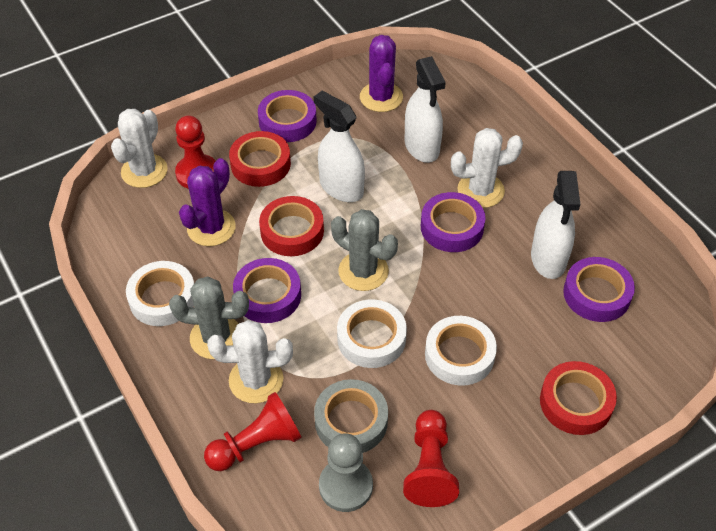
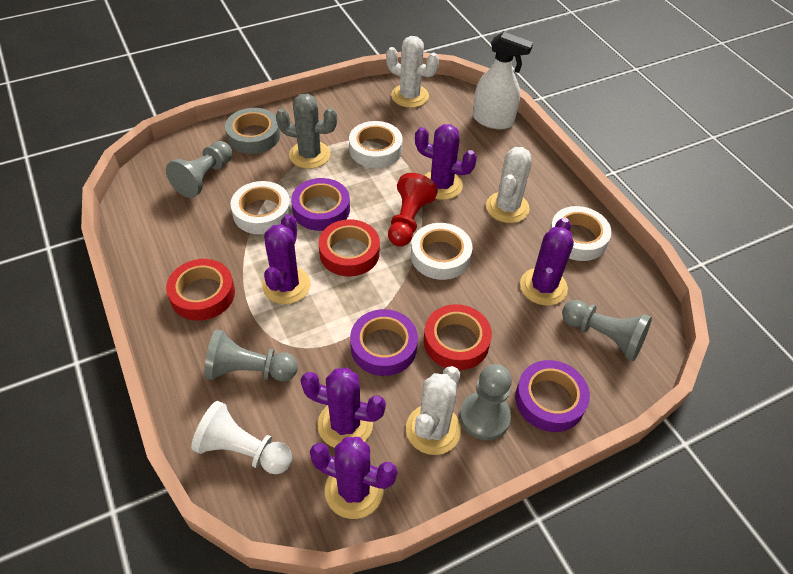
grey cactus: 2 -> 1
grey pawn: 1 -> 4
purple cactus: 2 -> 5
purple tape: 4 -> 3
red pawn: 3 -> 1
white pawn: 0 -> 1
white spray bottle: 3 -> 1
white tape: 3 -> 4

